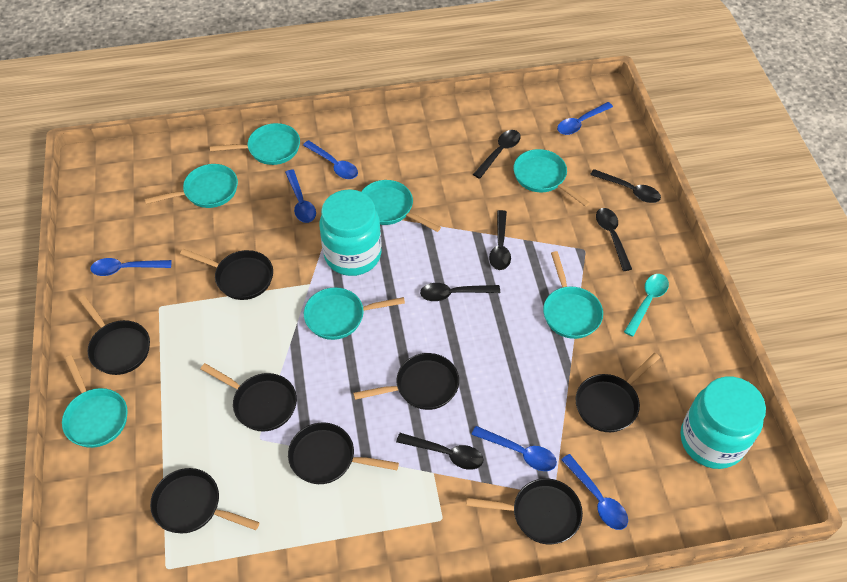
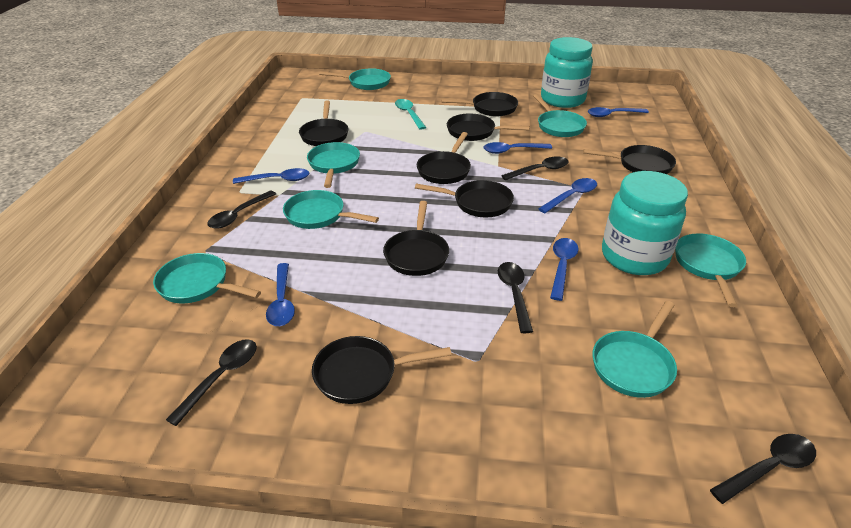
black spoon: 6 -> 5

